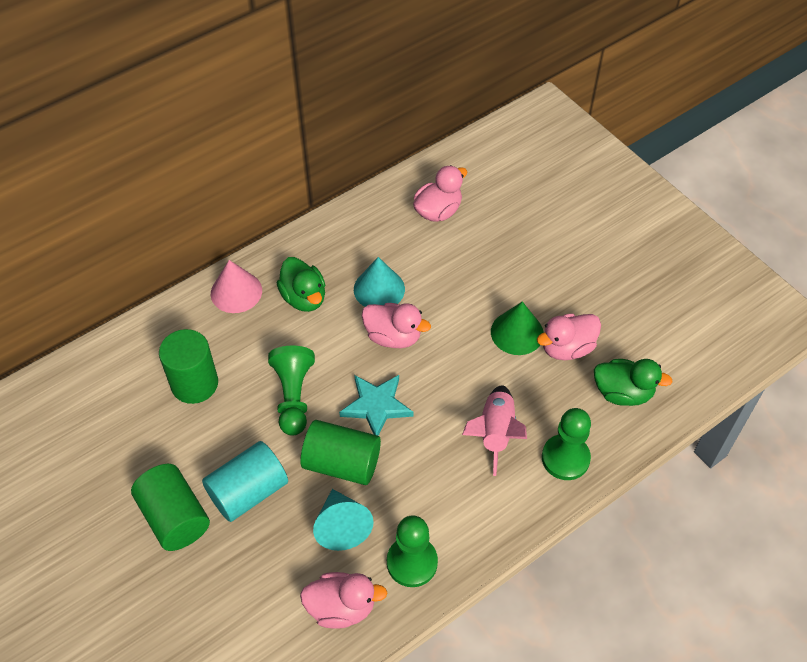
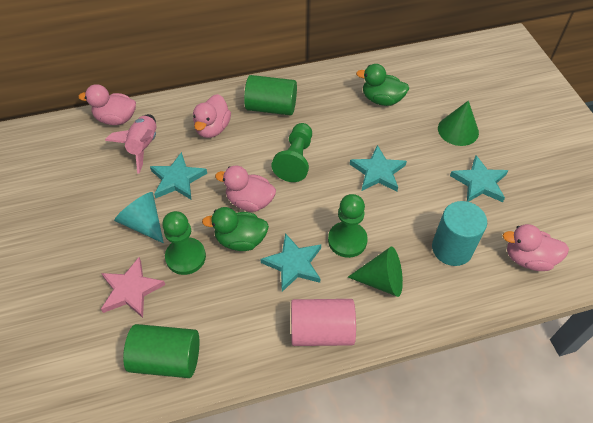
green cone: 1 -> 2
green cylinder: 3 -> 2
pink cone: 1 -> 0
pink cylinder: 0 -> 1
pink star: 0 -> 1
turquoise cone: 2 -> 1
turquoise star: 1 -> 4

